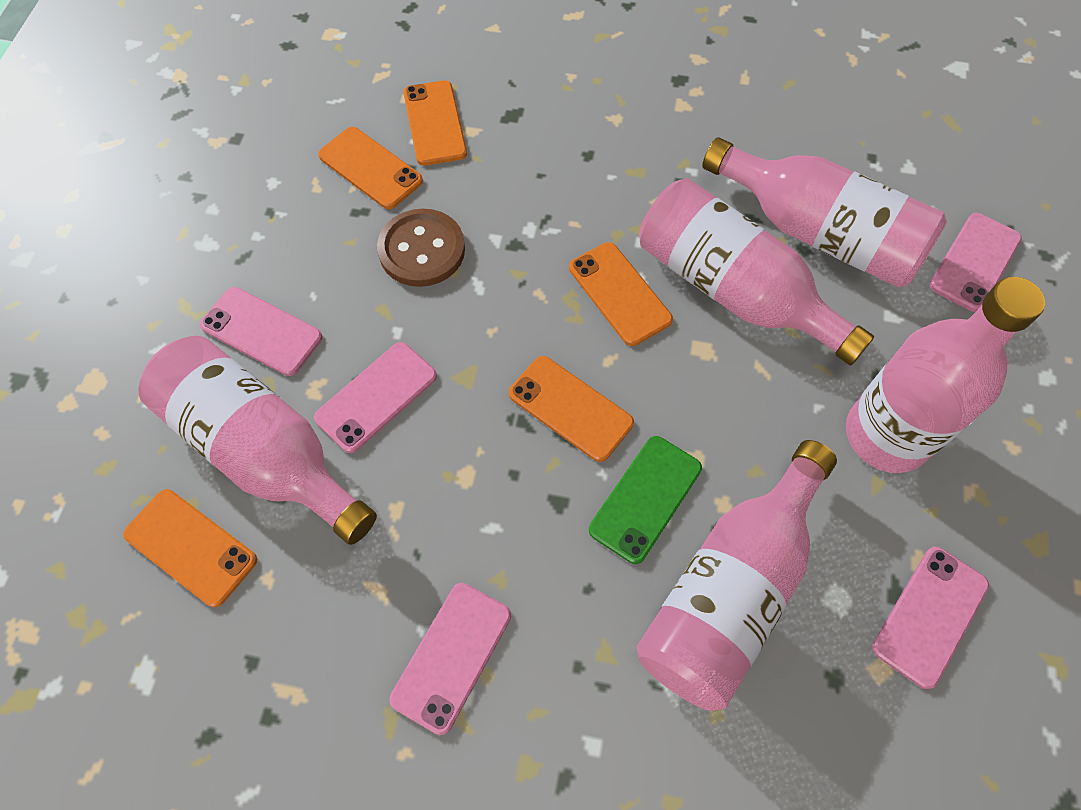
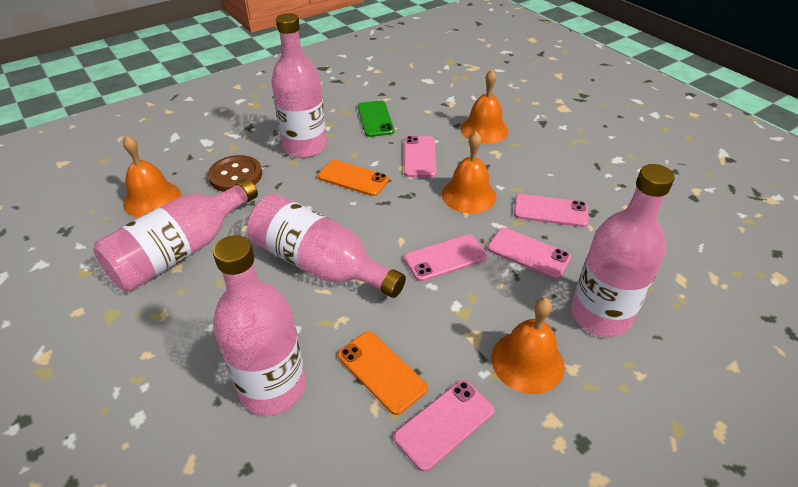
orange bell: 0 -> 4
orange phone: 5 -> 2

